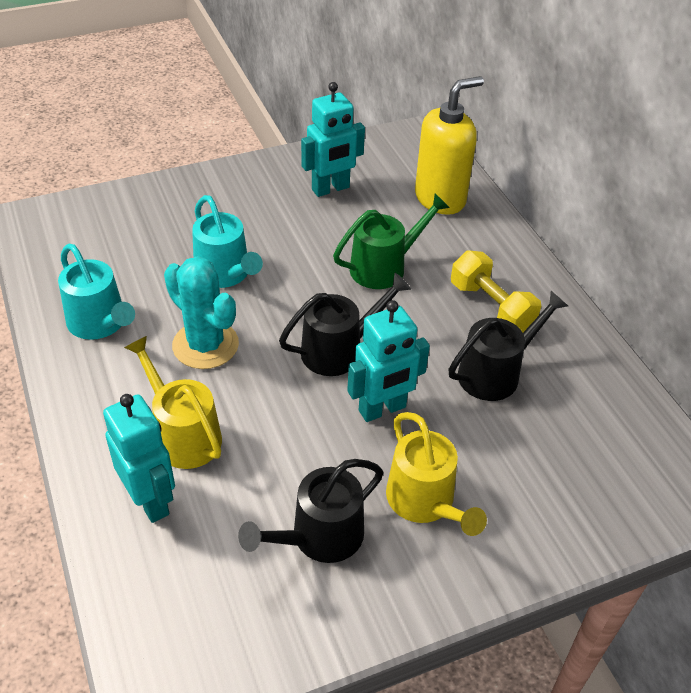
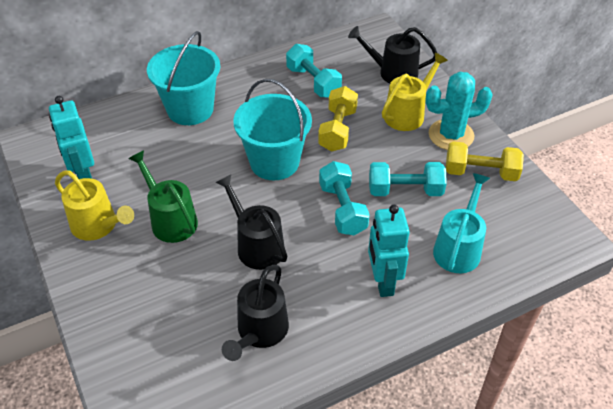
turquoise bucket: 0 -> 2
turquoise dumbbell: 0 -> 3
turquoise robot: 3 -> 2
turquoise watering can: 2 -> 1
yellow dumbbell: 1 -> 2
yellow soap dispenser: 1 -> 0

